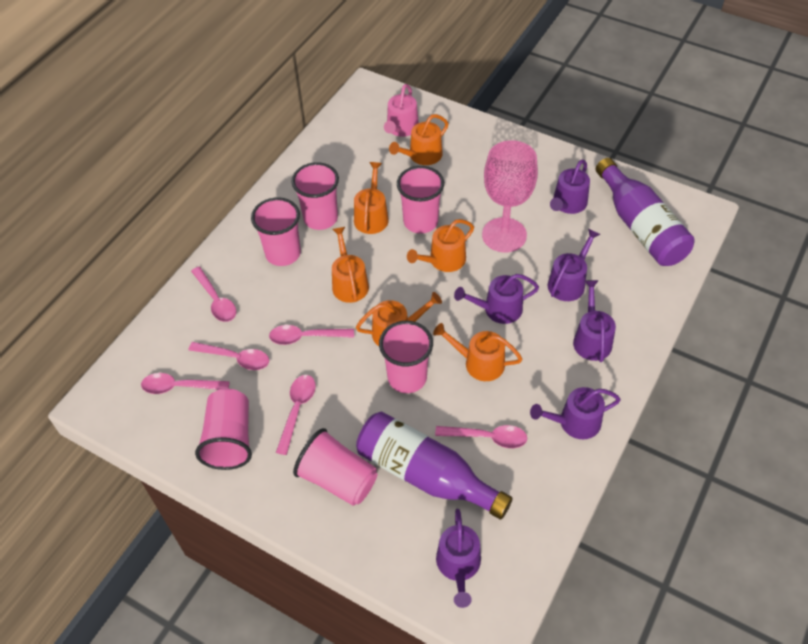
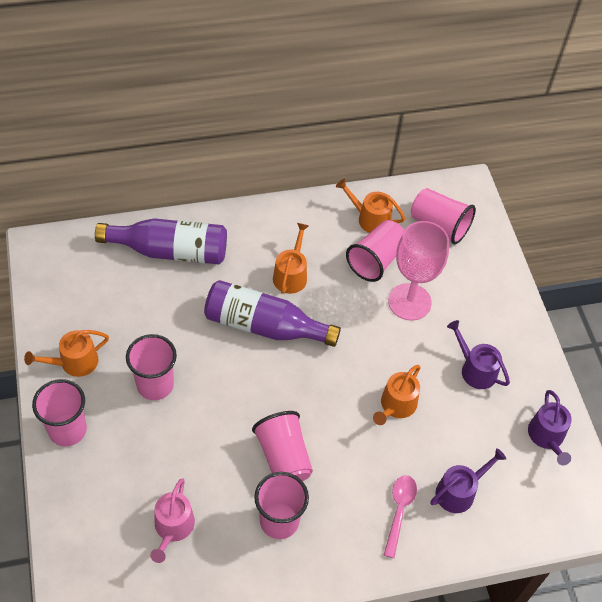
orange watering can: 6 -> 4
pink spoon: 6 -> 1
purple watering can: 6 -> 3

